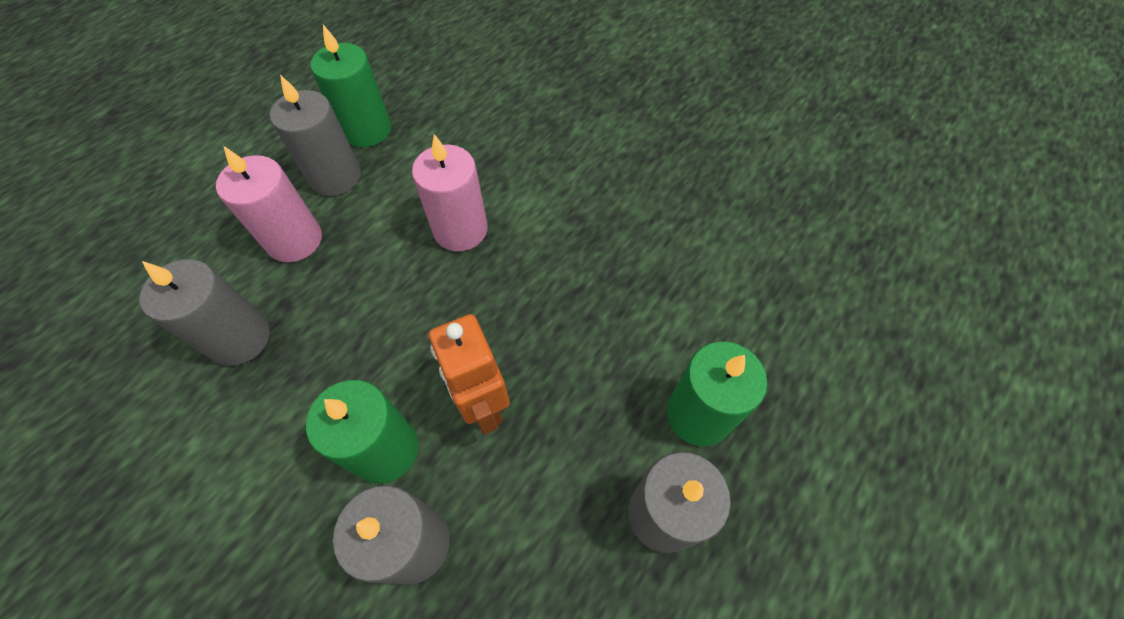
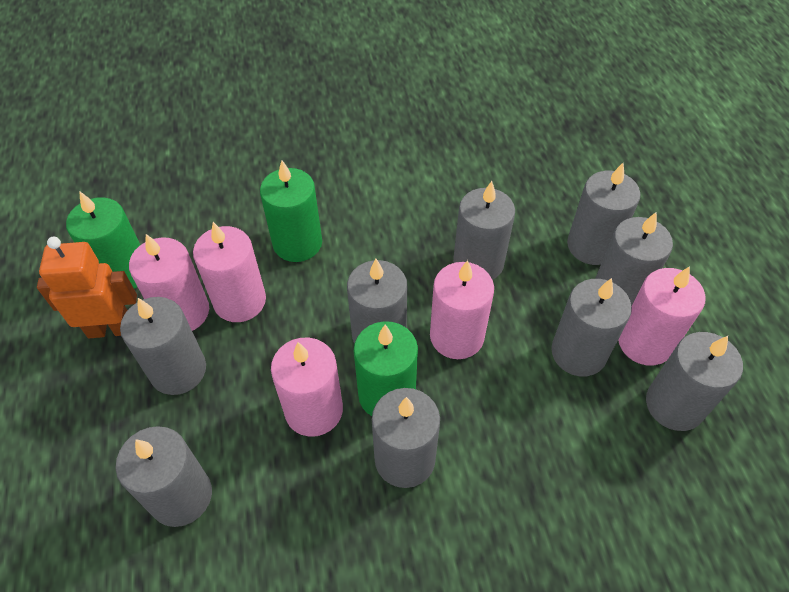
grey candle: 4 -> 9
pink candle: 2 -> 5

